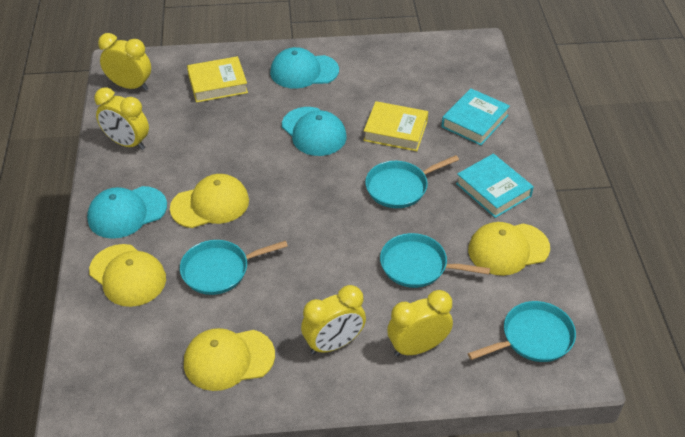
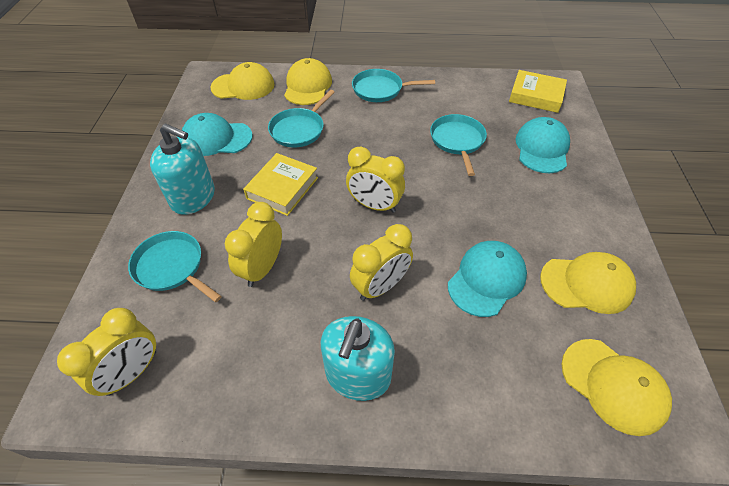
turquoise book: 2 -> 0
turquoise soap dispenser: 0 -> 2

